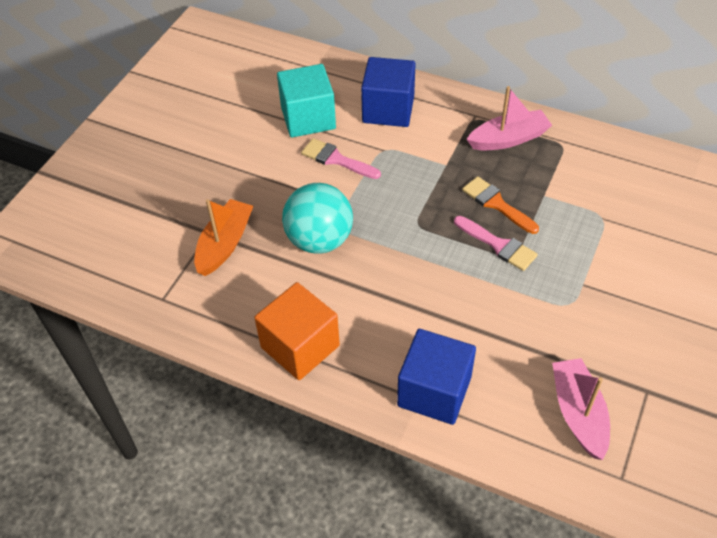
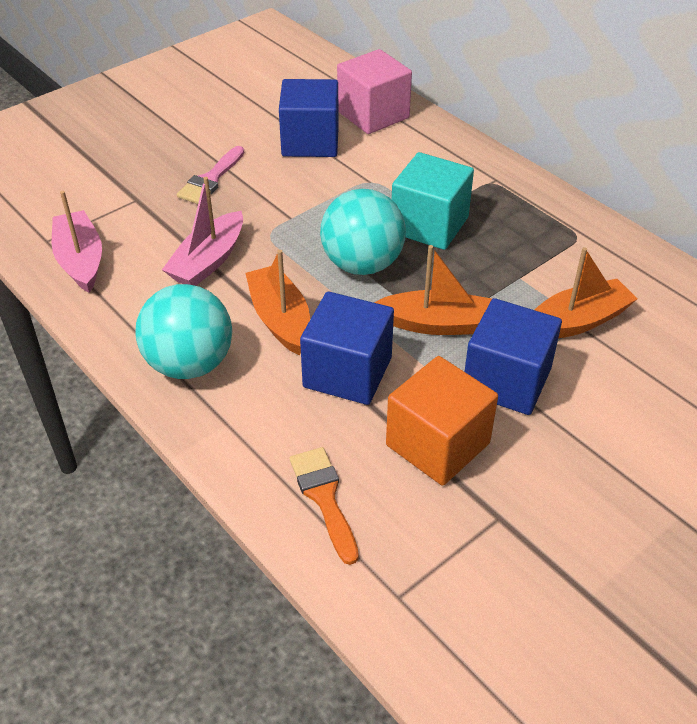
blue cube: 2 -> 3
orange boat: 1 -> 3
pink brush: 2 -> 1
pink cube: 0 -> 1
turquoise ball: 1 -> 2

